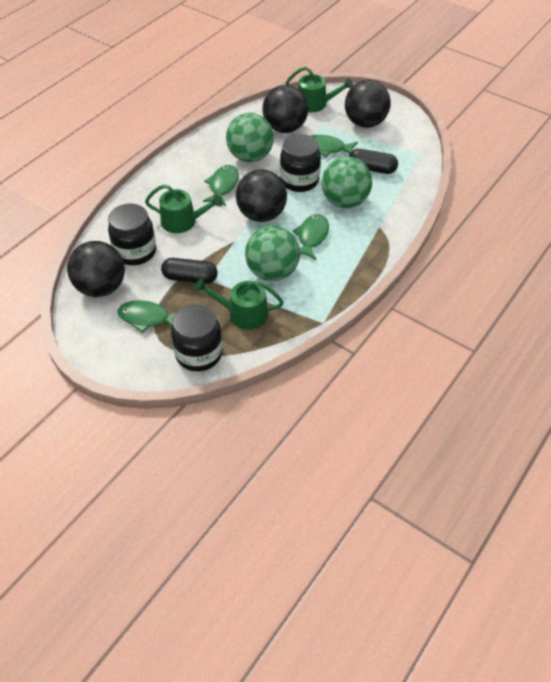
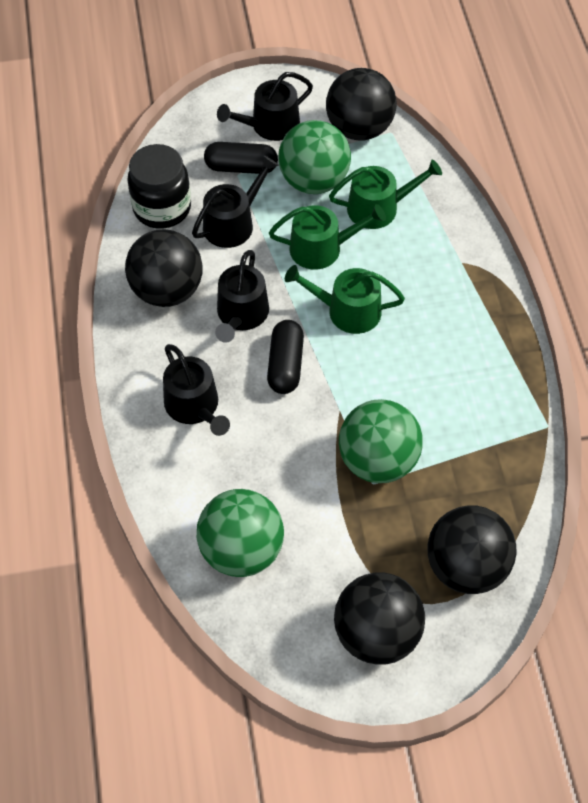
black jar: 3 -> 1
black watering can: 0 -> 4
green fish: 4 -> 0

